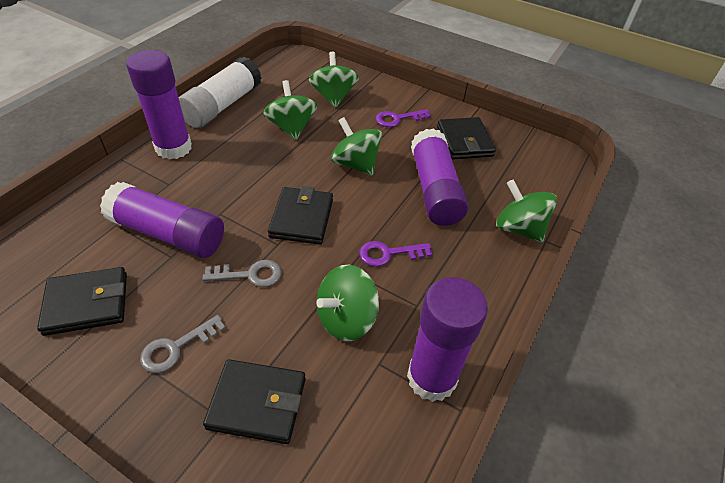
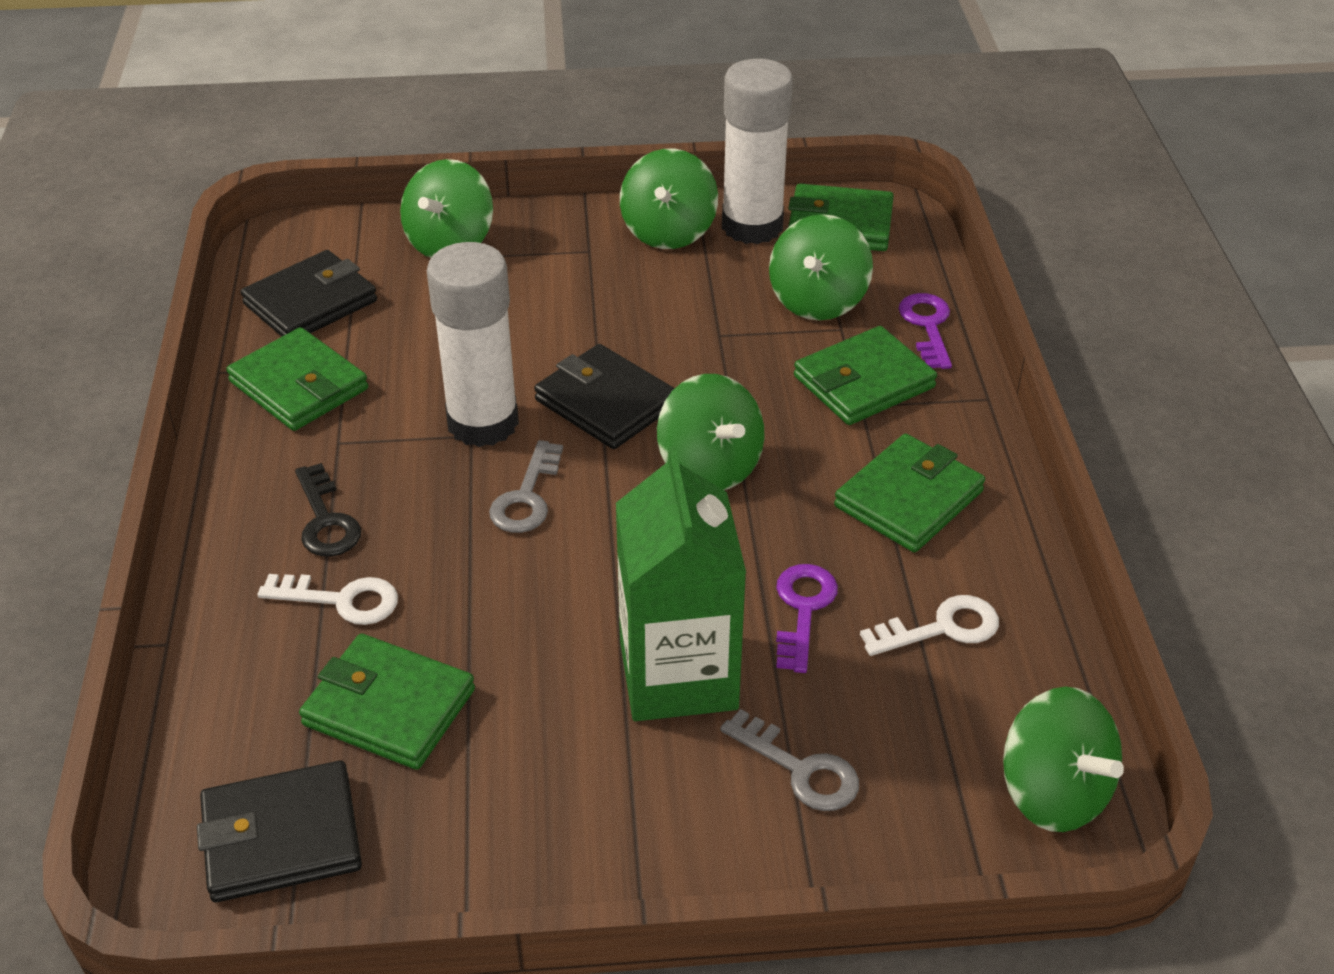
black key: 0 -> 1
black wallet: 4 -> 3
green carton: 0 -> 1
green wallet: 0 -> 5
purple glue stick: 4 -> 0
white glue stick: 1 -> 2
white key: 0 -> 2

